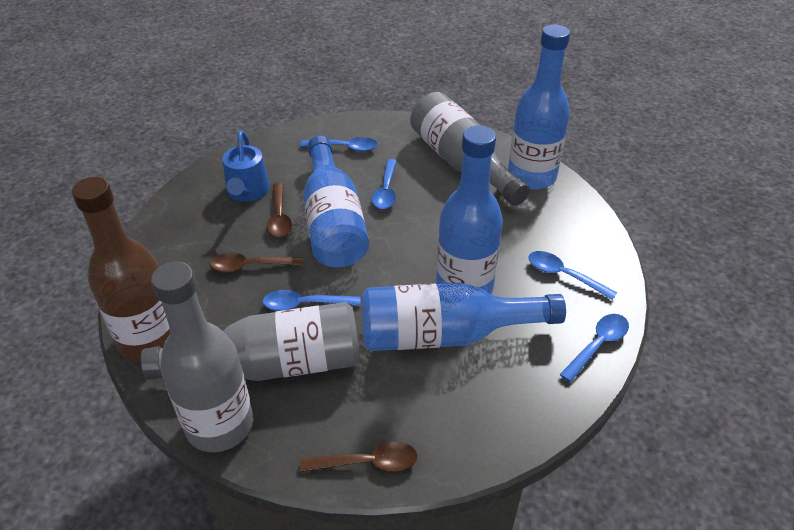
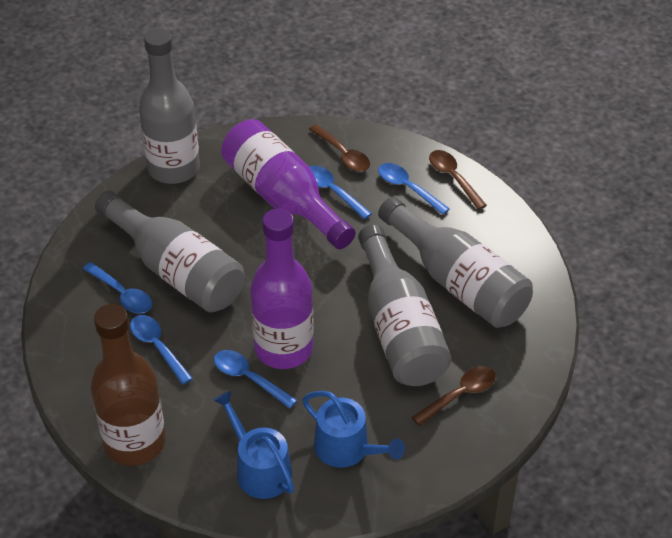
blue bottle: 4 -> 0
blue watering can: 1 -> 2
grey bottle: 3 -> 4
purple bottle: 0 -> 2

